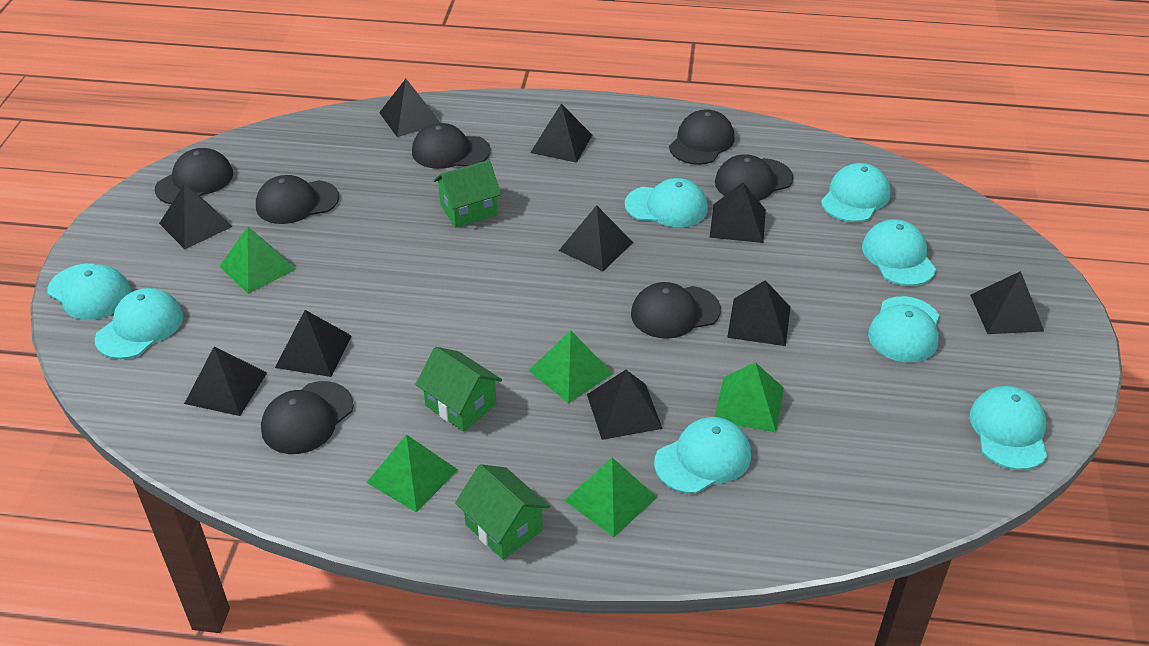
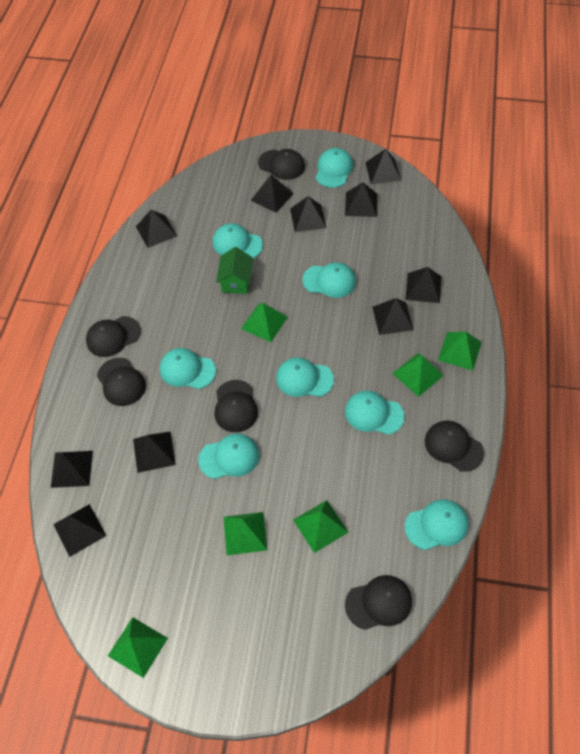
black cap: 7 -> 6
green house: 3 -> 1
green pyramid: 5 -> 6

